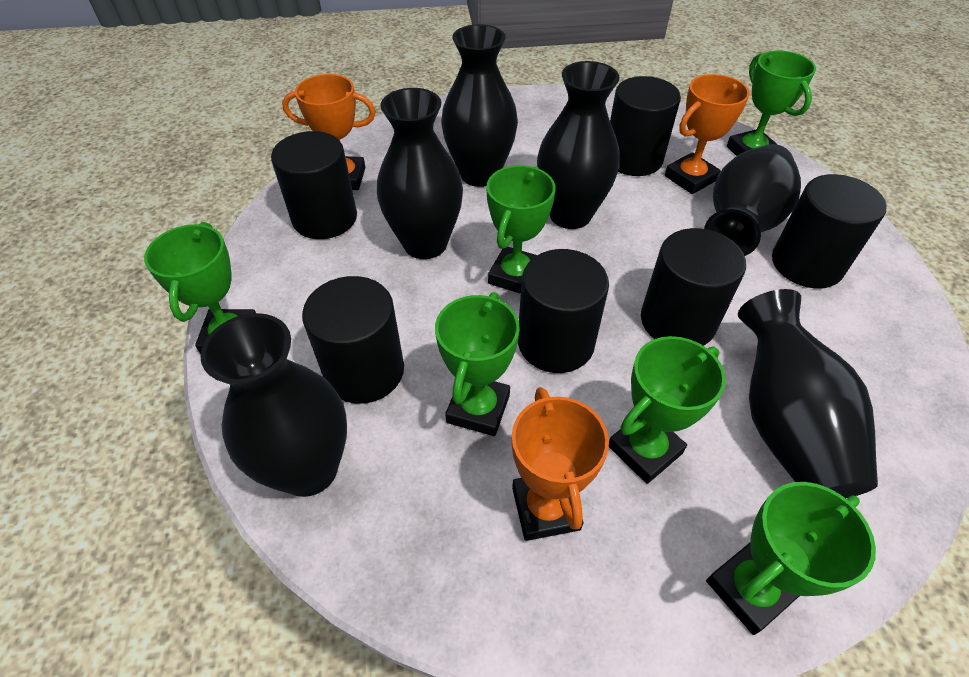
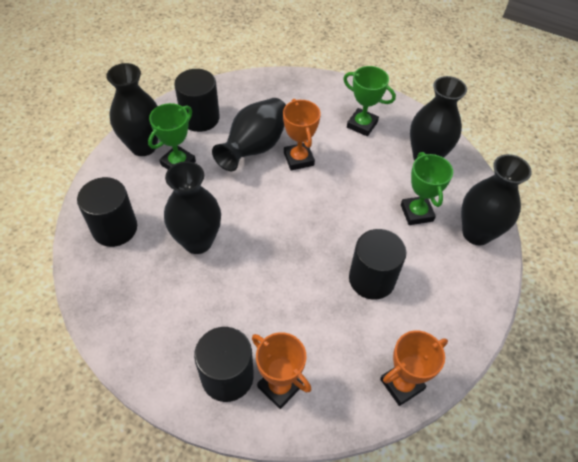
black cylinder: 6 -> 4
black vase: 6 -> 5
green trophy: 6 -> 3

